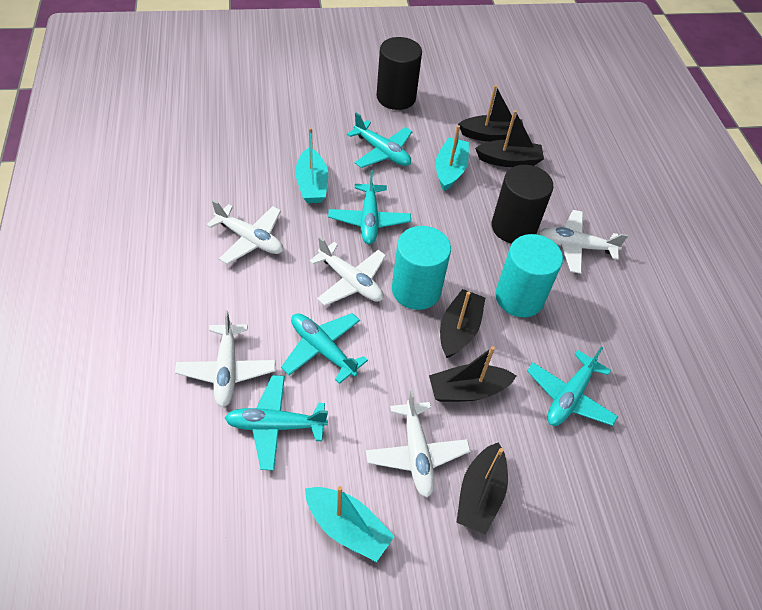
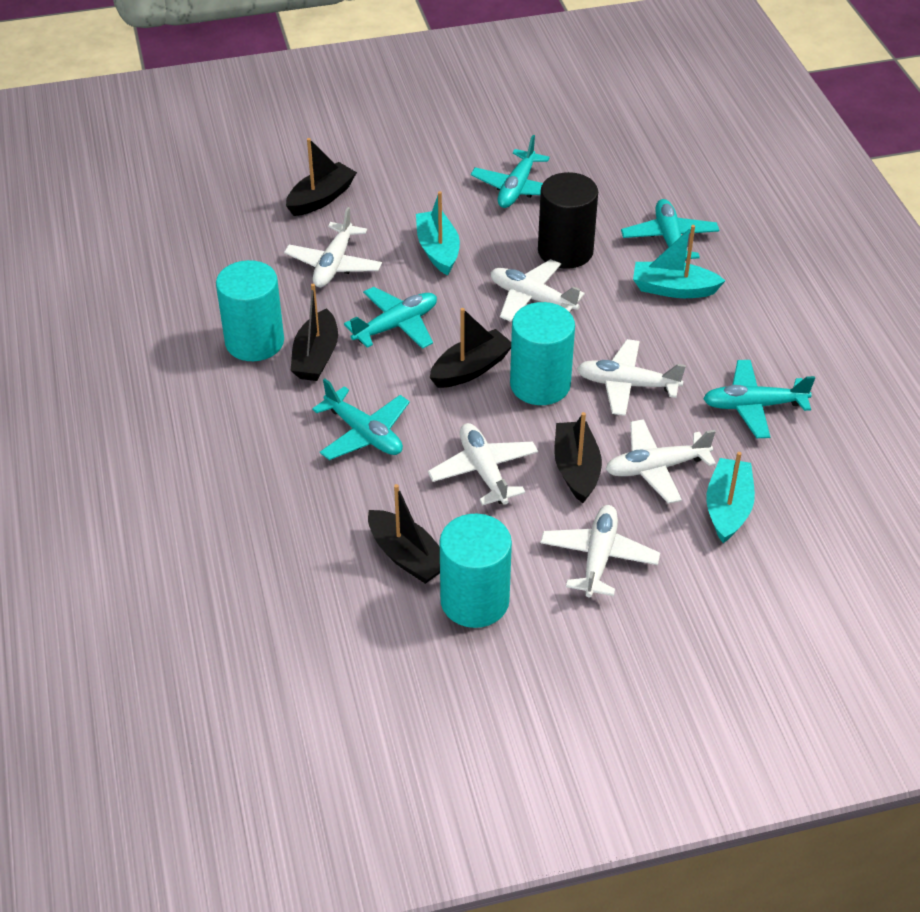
black cylinder: 2 -> 1
turquoise cylinder: 2 -> 3
white plane: 5 -> 6

